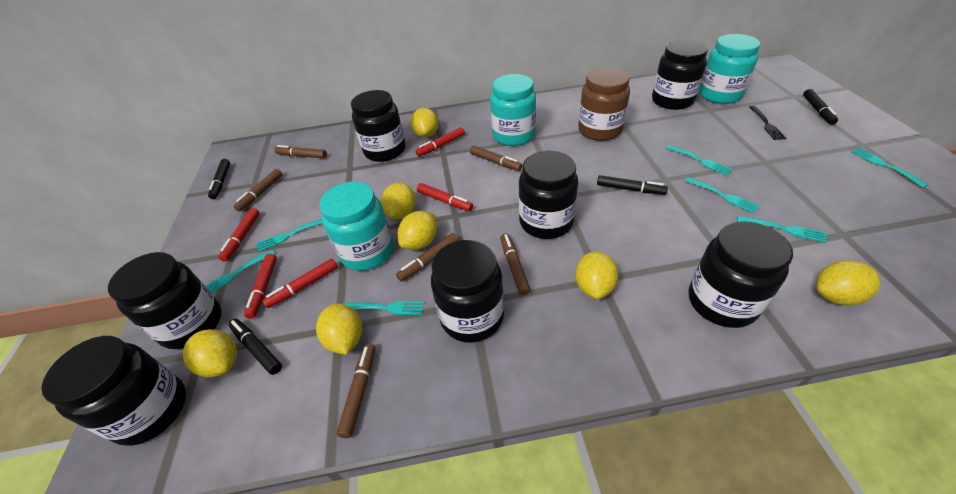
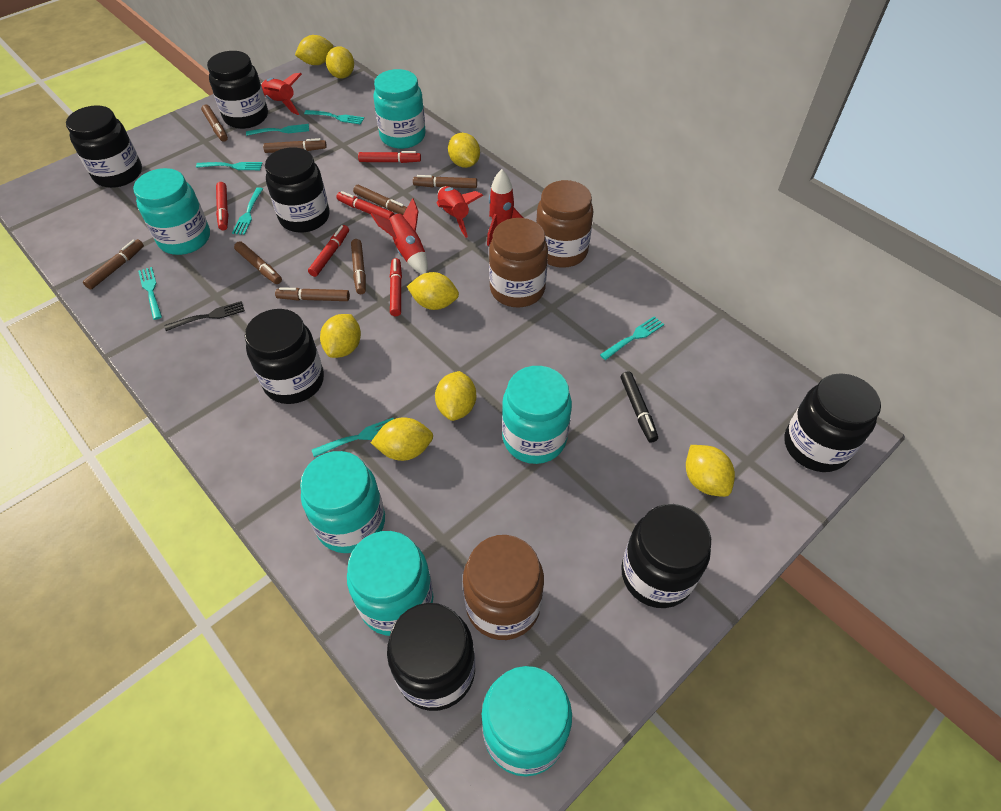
black marker: 4 -> 1
brown jar: 1 -> 3
brown marker: 6 -> 8
red rocket: 0 -> 4
turquoise jar: 3 -> 6
yellow lemon: 7 -> 8

